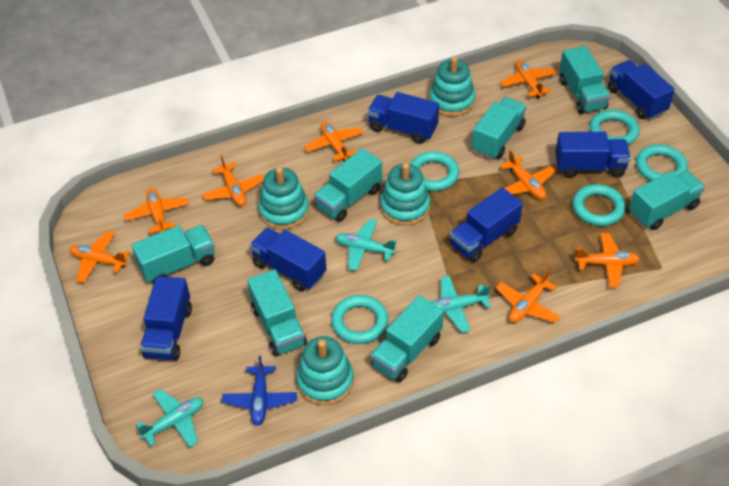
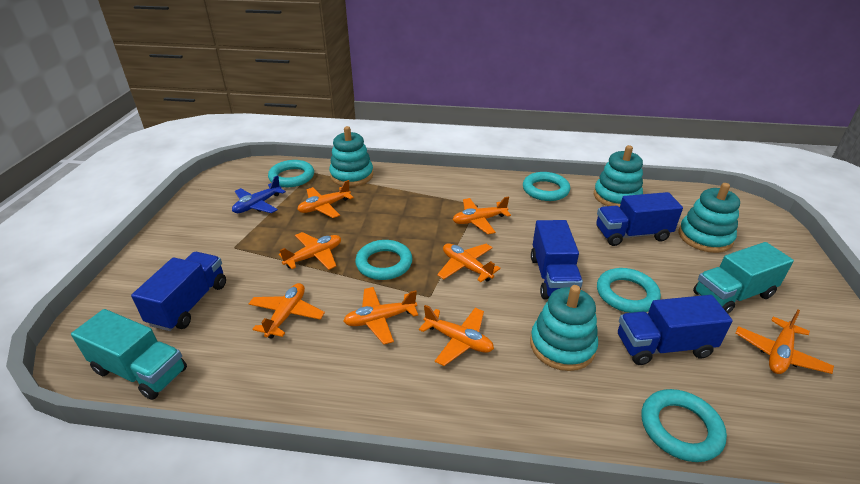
blue truck: 6 -> 4
turquoise plane: 3 -> 0
turquoise truck: 7 -> 2

